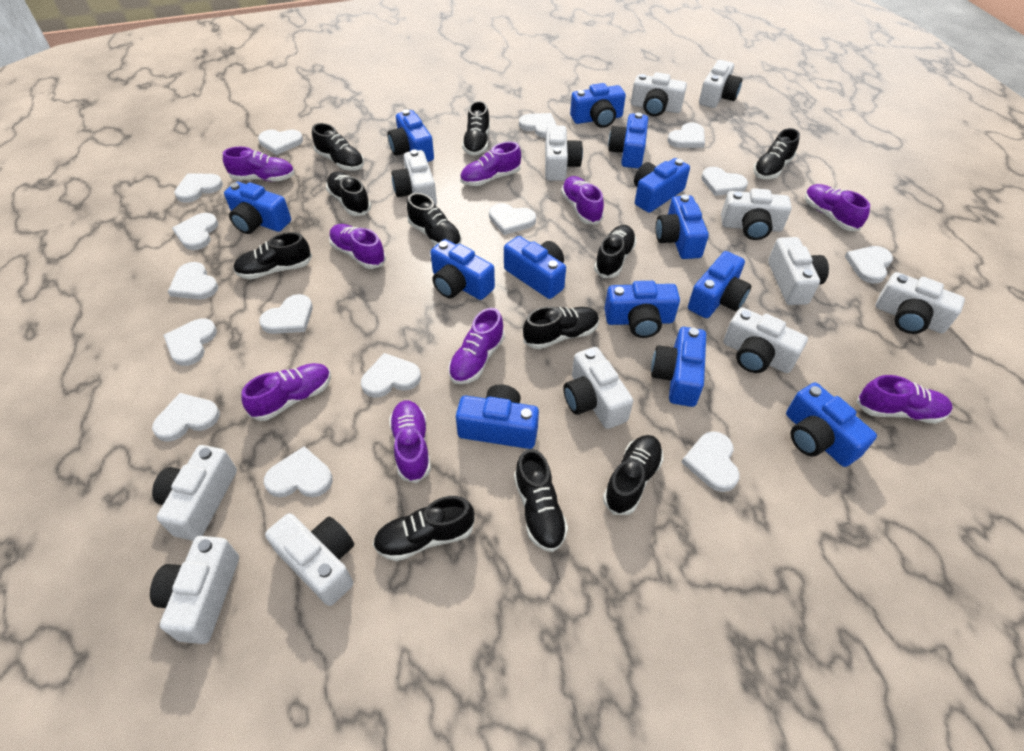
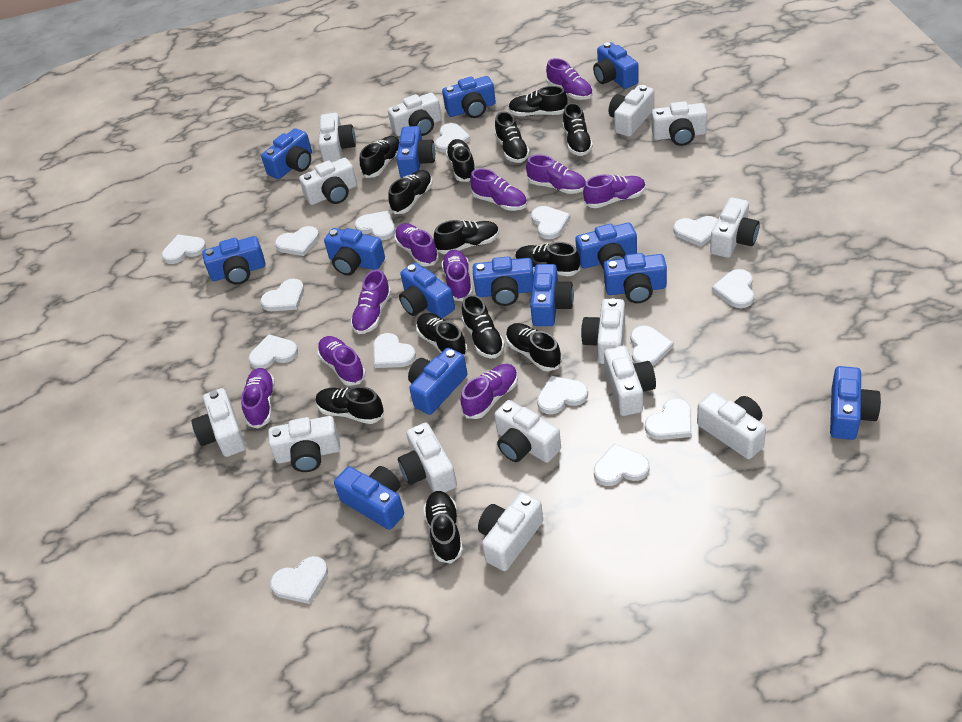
black shoe: 11 -> 13
blue camera: 13 -> 14
purple shoe: 9 -> 10
white camera: 12 -> 14

